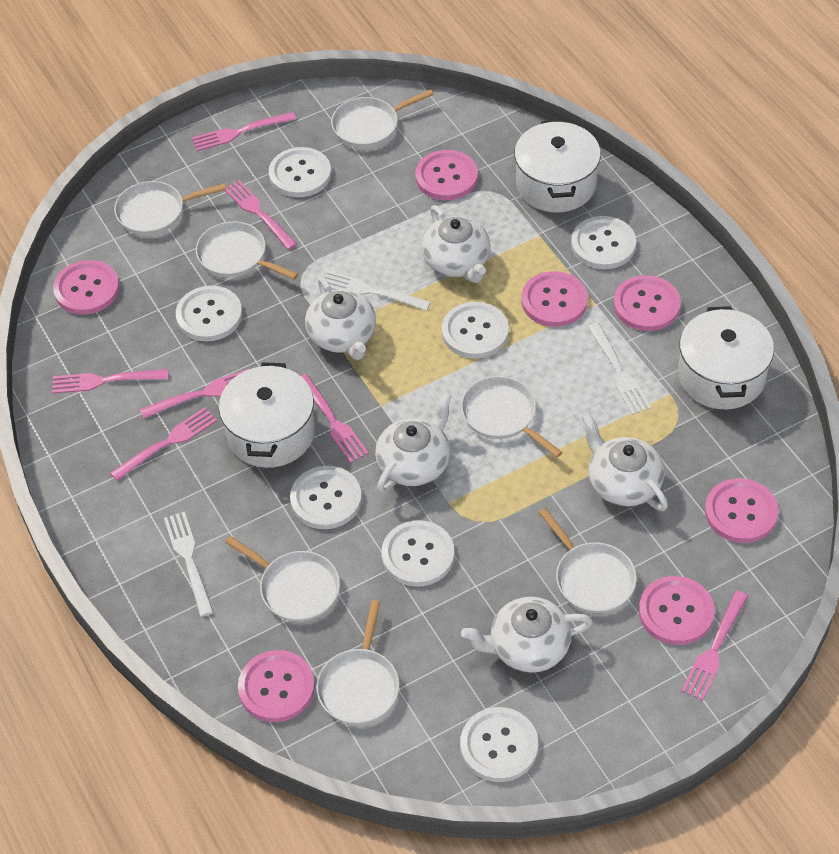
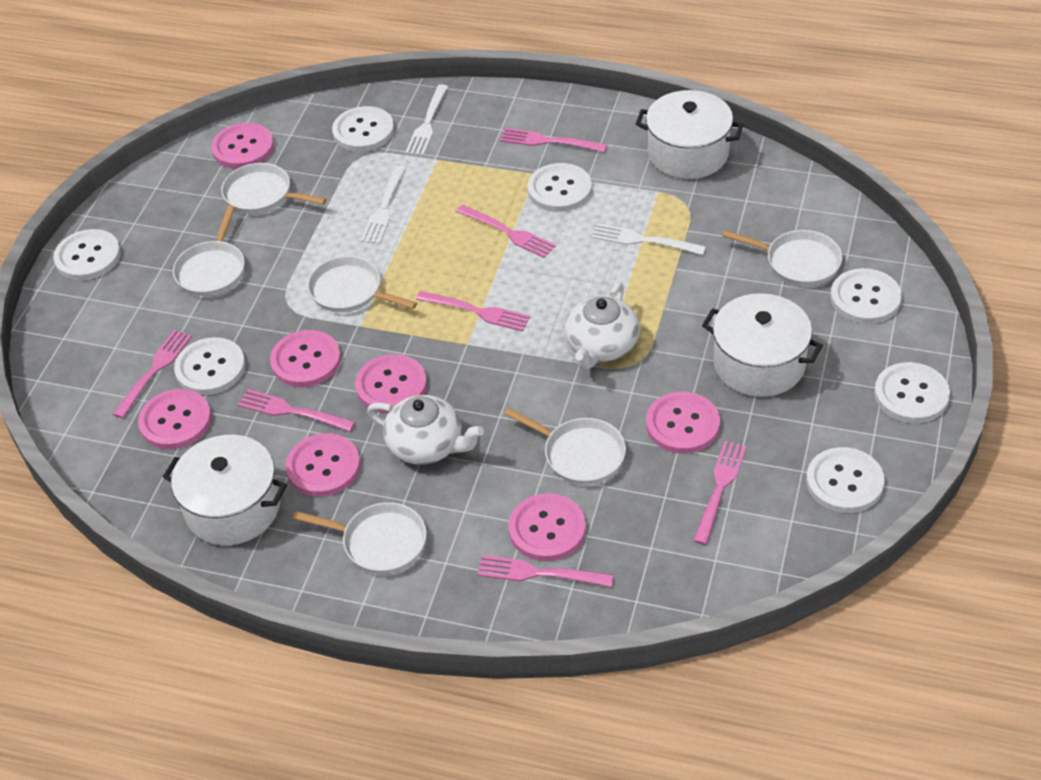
white pan: 7 -> 6
white teapot: 5 -> 2

